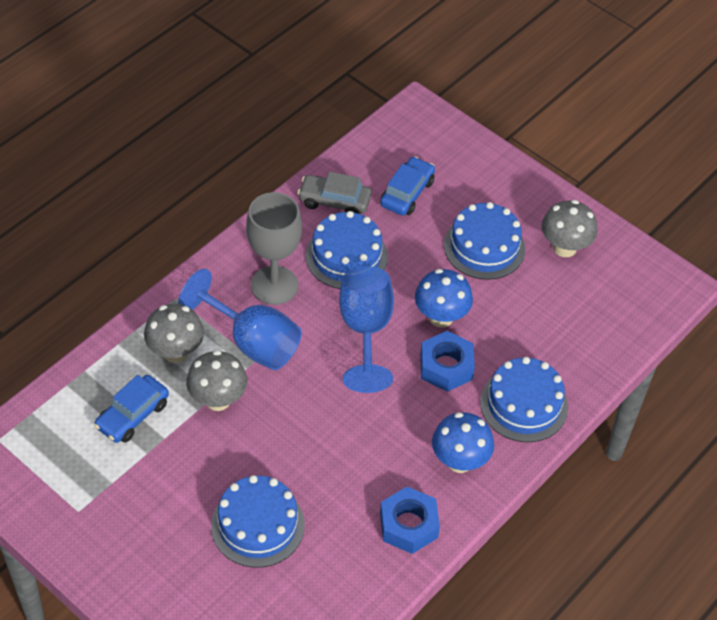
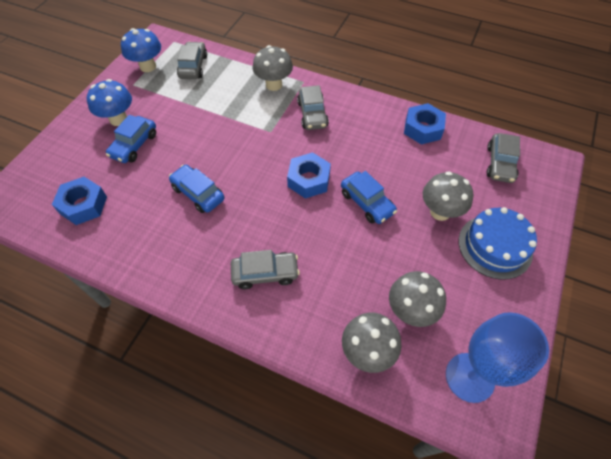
blue cake: 4 -> 1
blue car: 2 -> 3
blue goblet: 2 -> 1
blue nut: 2 -> 3
grey car: 1 -> 4
grey goblet: 1 -> 0
grey mushroom: 3 -> 4

